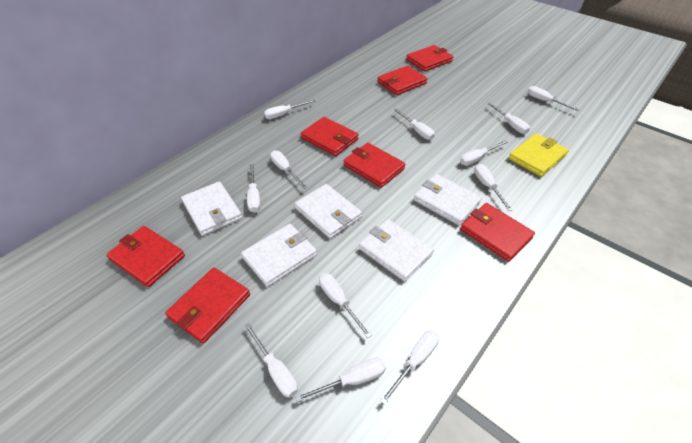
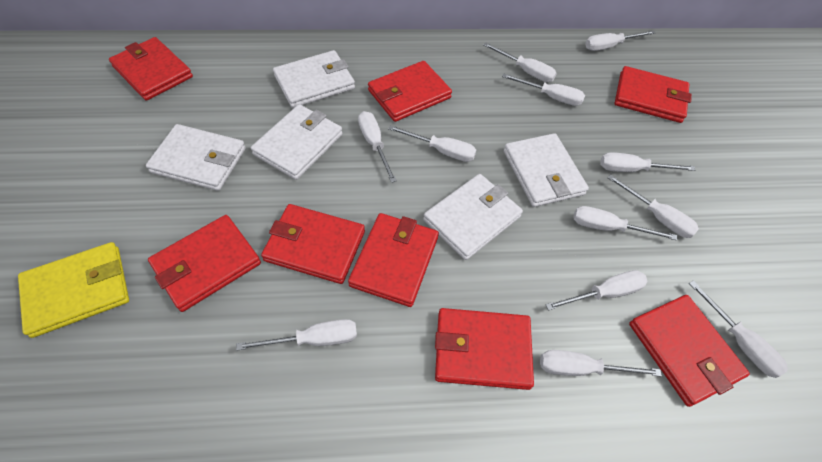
red wallet: 7 -> 8

